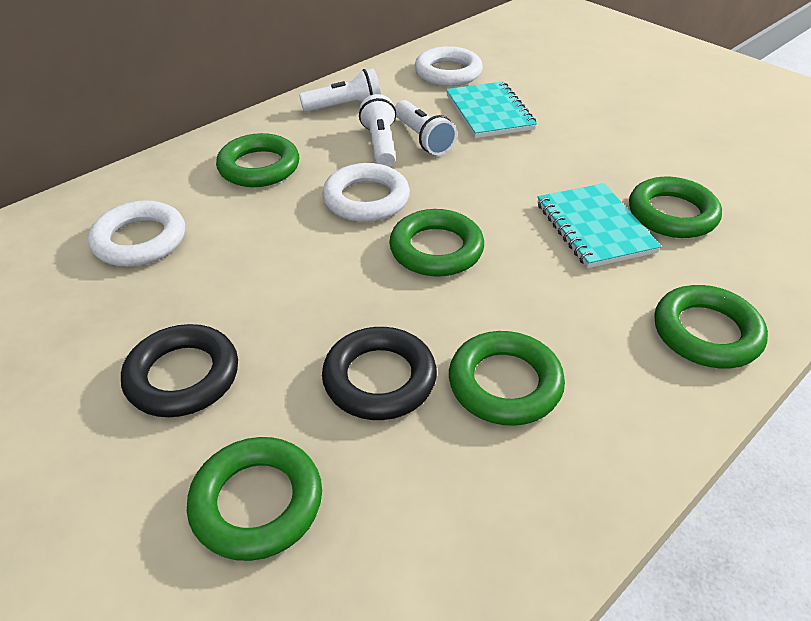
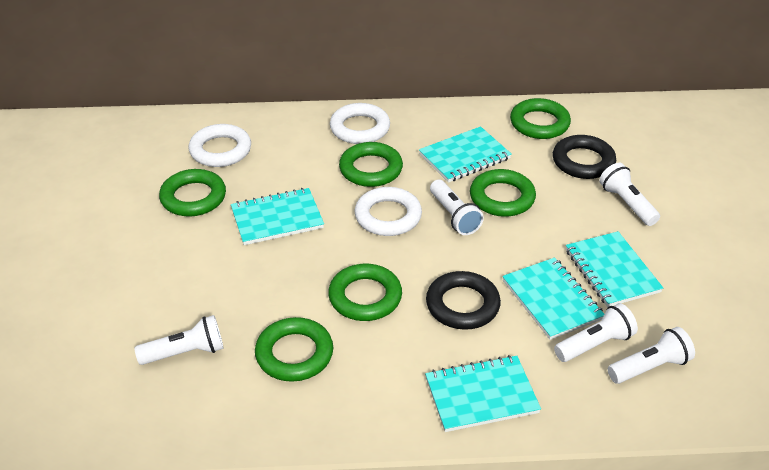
turquoise notebook: 2 -> 5
white flashlight: 3 -> 5

